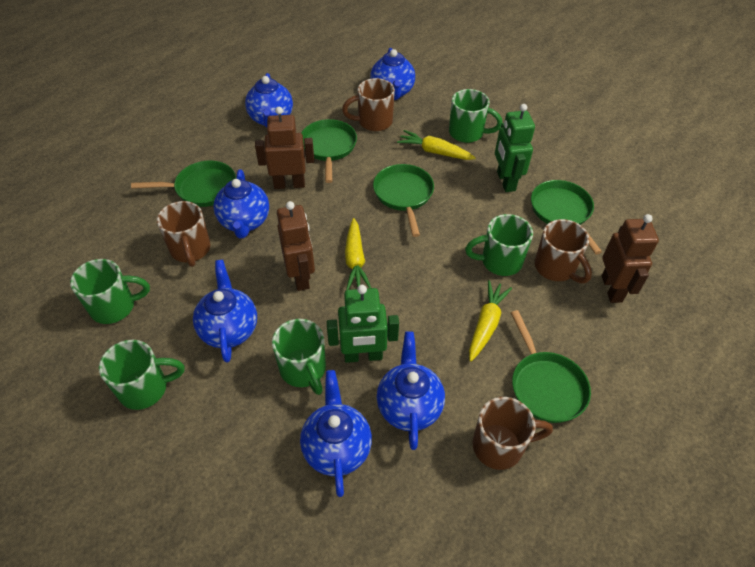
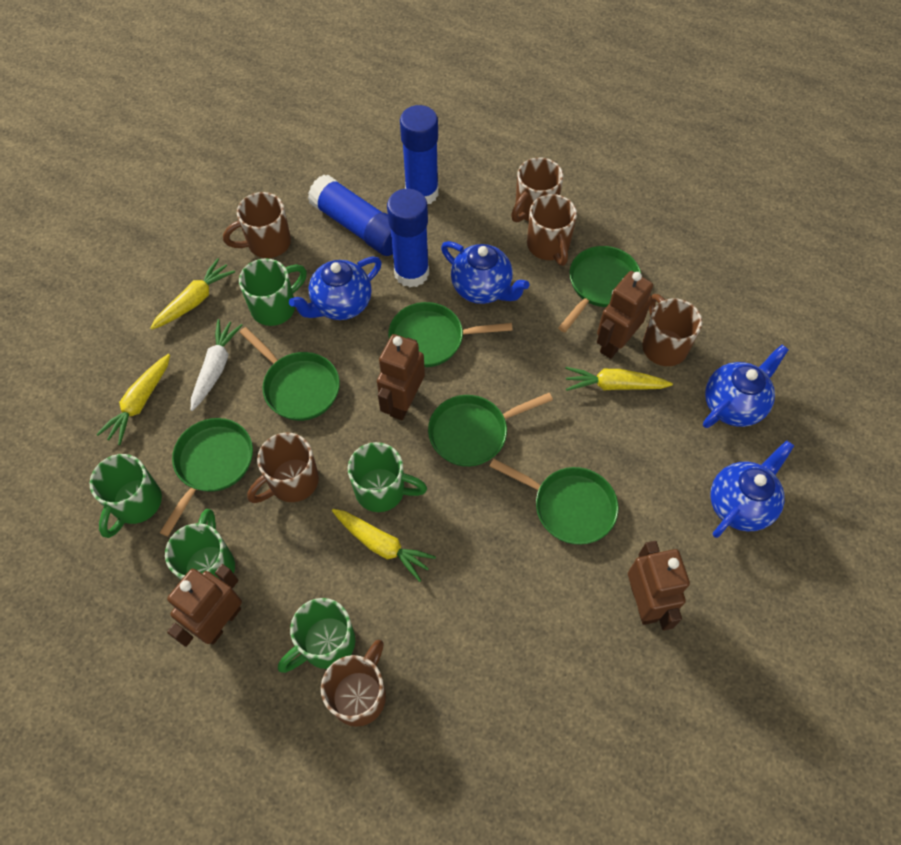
blue glue stick: 0 -> 3
blue teapot: 6 -> 4
brown mug: 4 -> 6
brown robot: 3 -> 4
green pan: 5 -> 6
green robot: 2 -> 0
white carrot: 0 -> 1
yellow carrot: 3 -> 4

